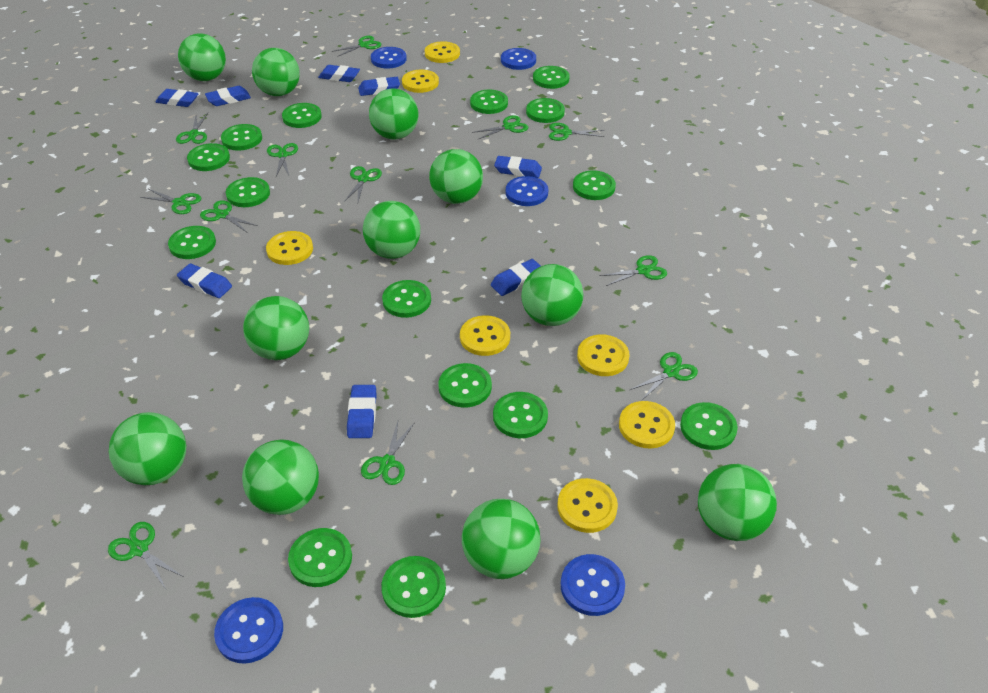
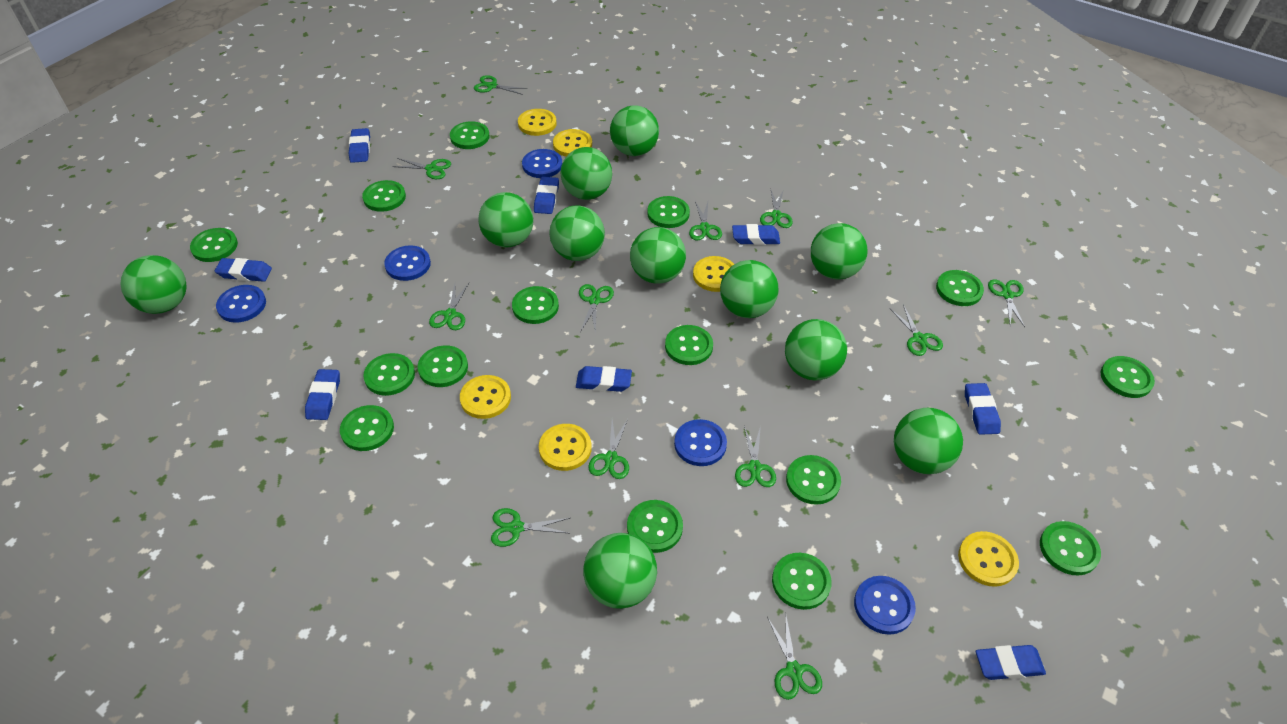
yellow button: 7 -> 6

